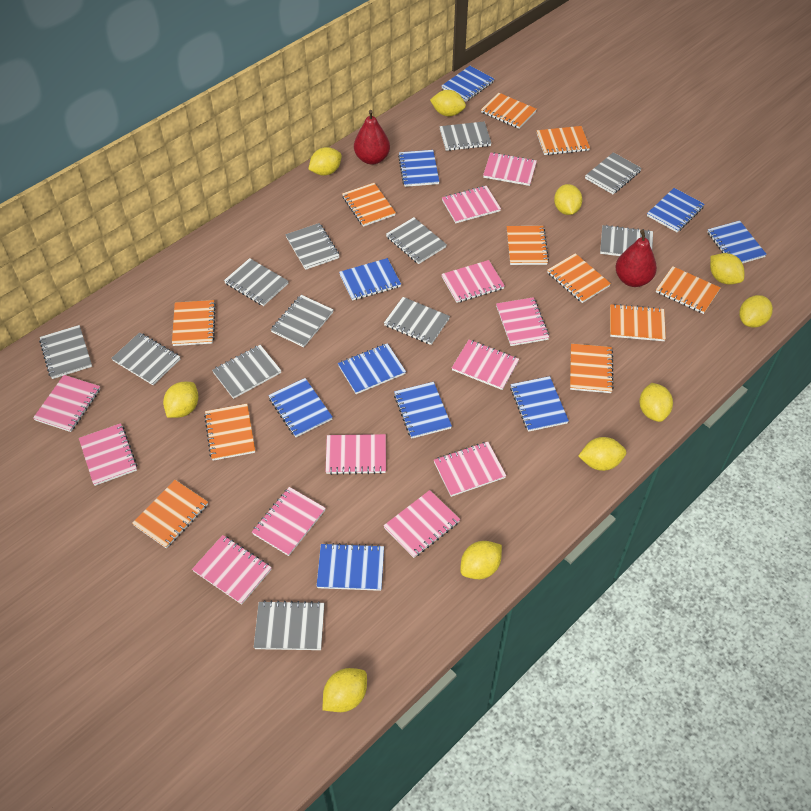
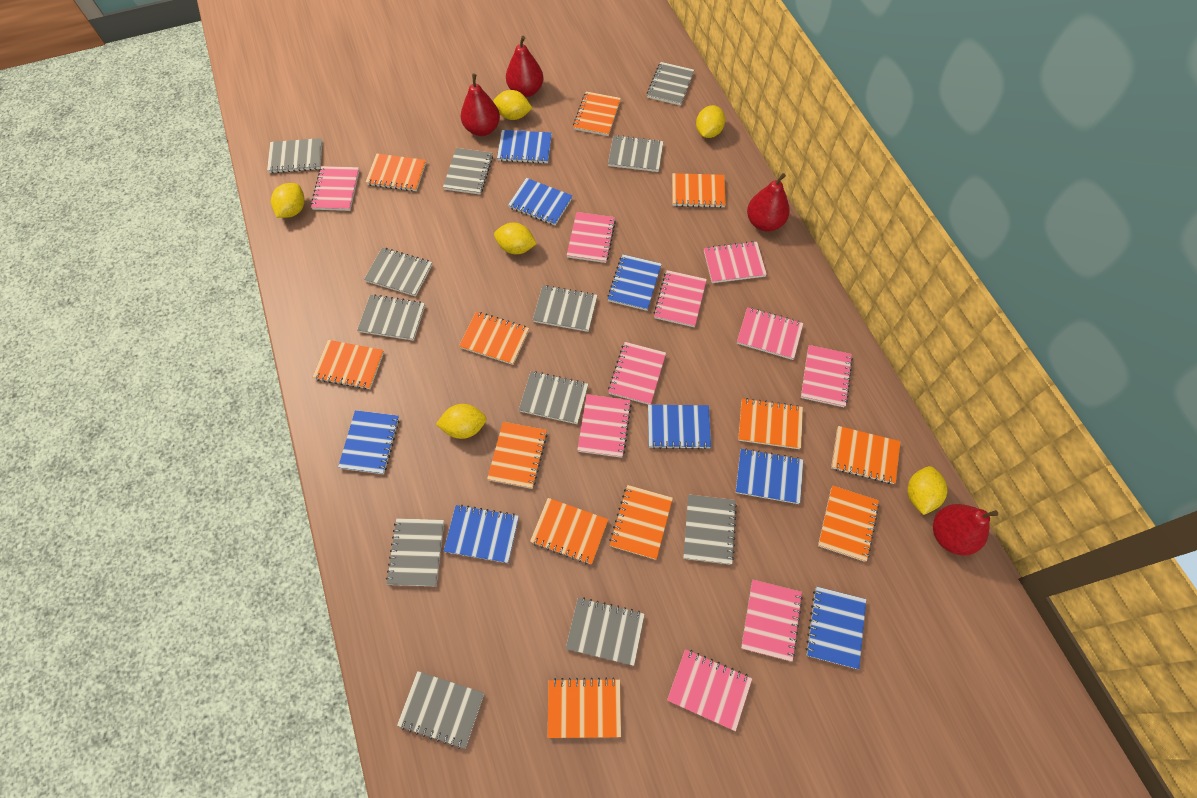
blue notebook: 10 -> 8
orange notebook: 11 -> 12
pink notebook: 12 -> 10
red pear: 2 -> 4
yellow lemon: 10 -> 6

